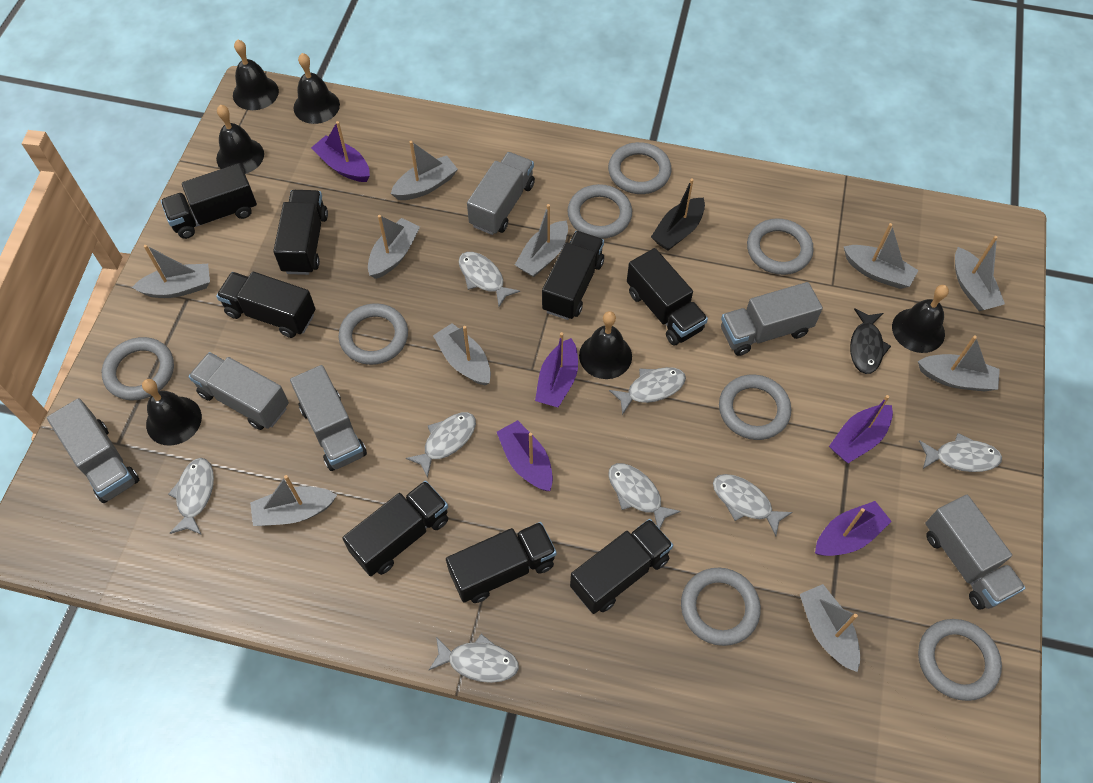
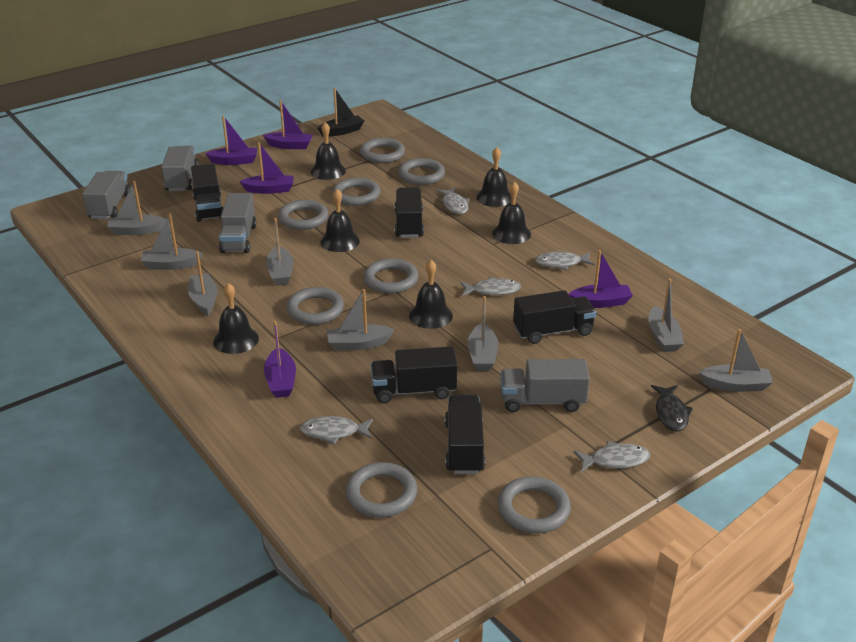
black truck: 8 -> 5
grey boat: 10 -> 8
grey fish: 8 -> 5
grey truck: 6 -> 4

